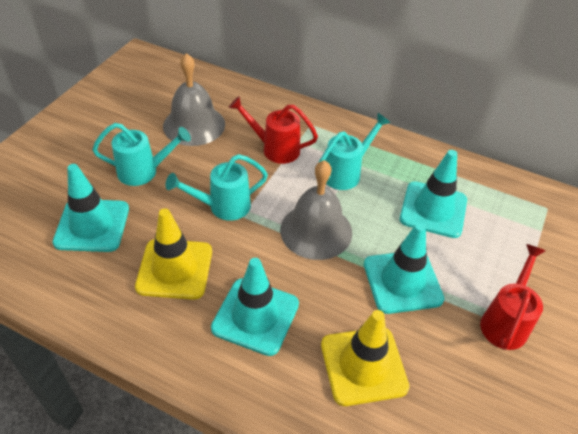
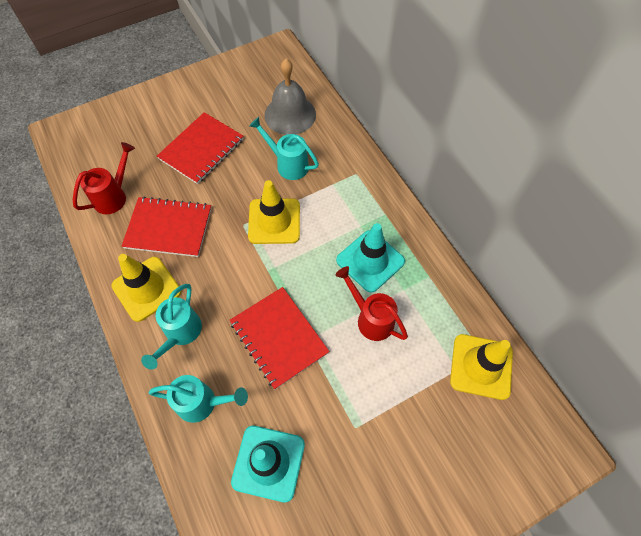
grey bell: 2 -> 1
red notebook: 0 -> 3
turquoise traffic cone: 4 -> 2
yellow traffic cone: 2 -> 3

